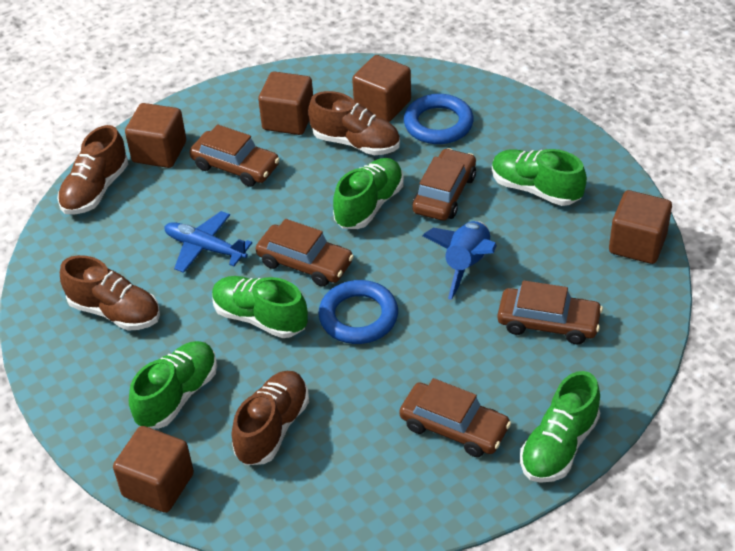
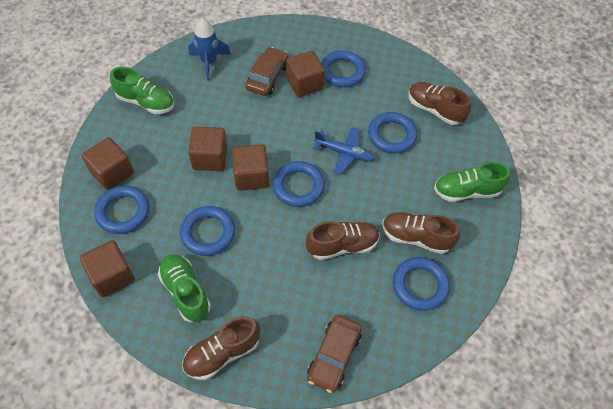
blue ring: 2 -> 6
brown car: 5 -> 2
green shoe: 5 -> 3

